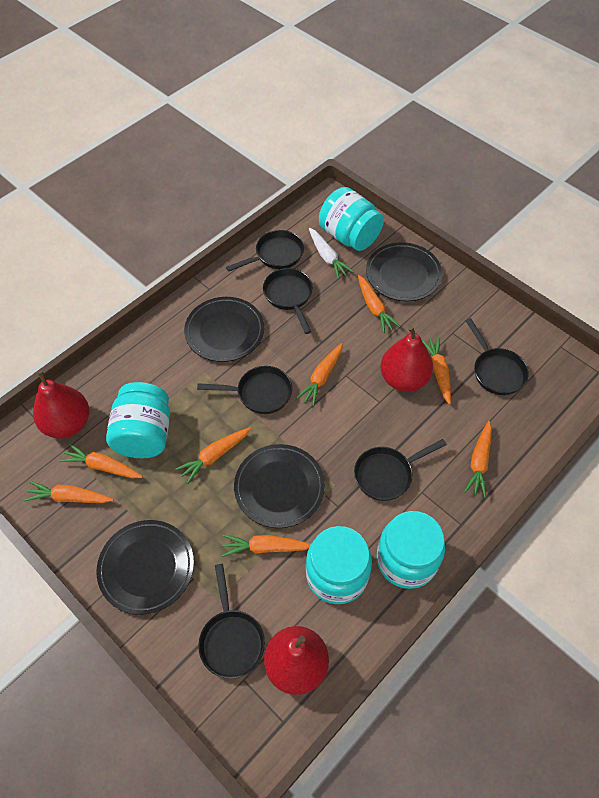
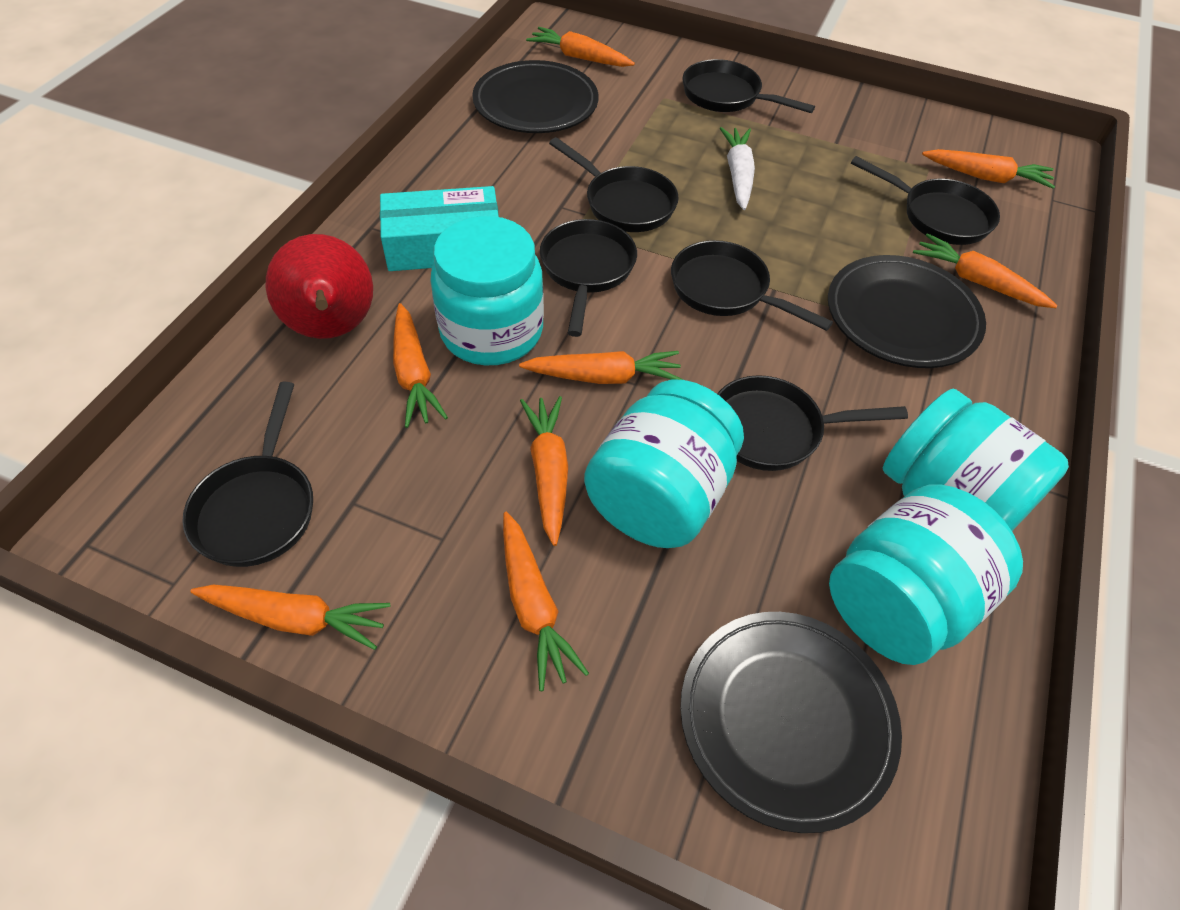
black pan: 6 -> 7
black plate: 4 -> 3
red pear: 3 -> 1
turquoise box: 0 -> 1

